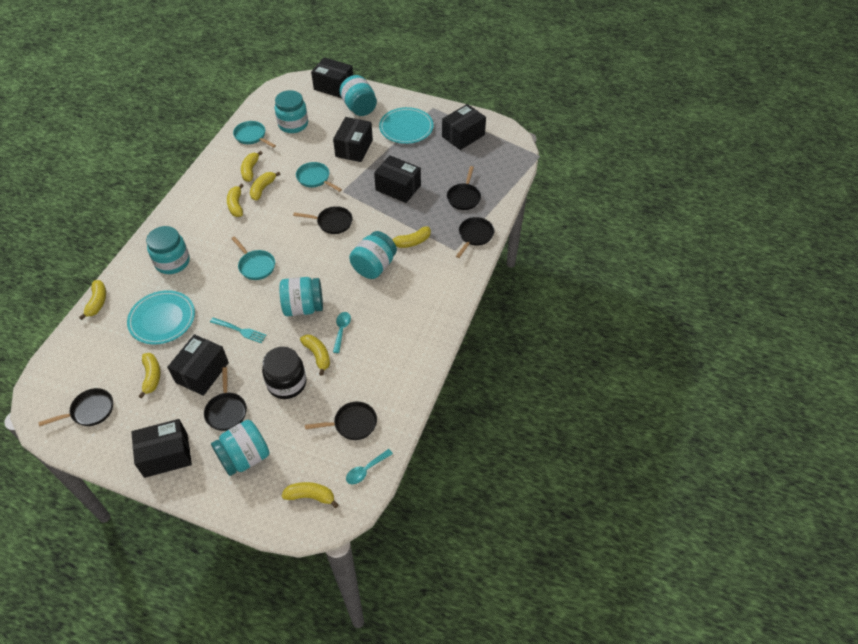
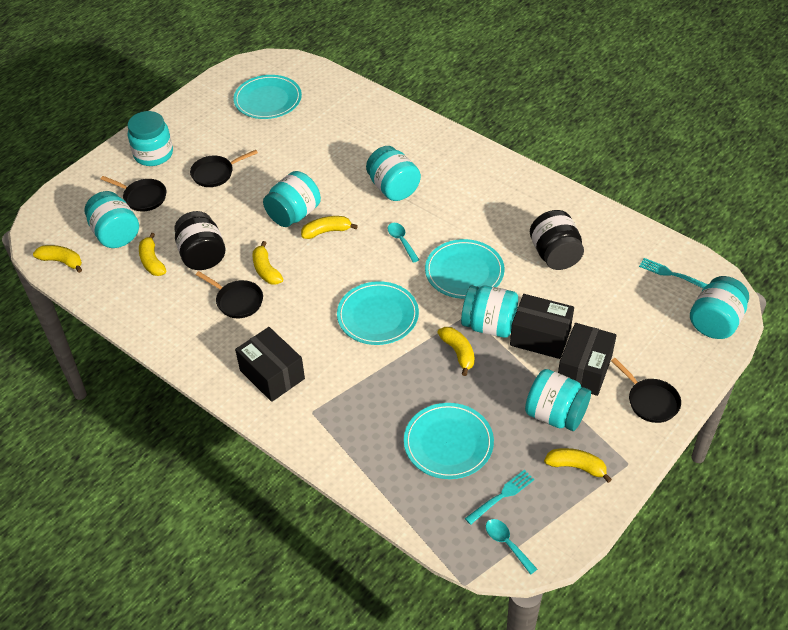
black box: 6 -> 3
black jar: 1 -> 2
black pan: 6 -> 4
turquoise fork: 1 -> 2
turquoise jar: 6 -> 7
turquoise pan: 3 -> 0
turquoise plate: 2 -> 4
yellow banana: 8 -> 6

